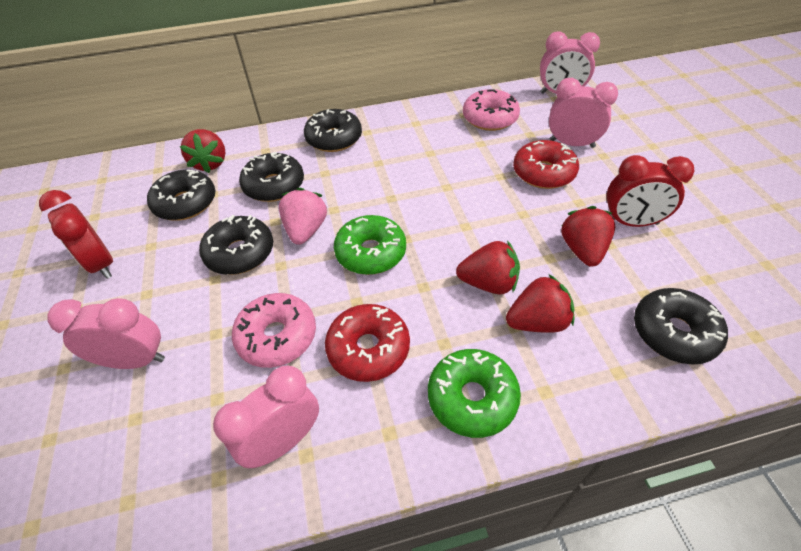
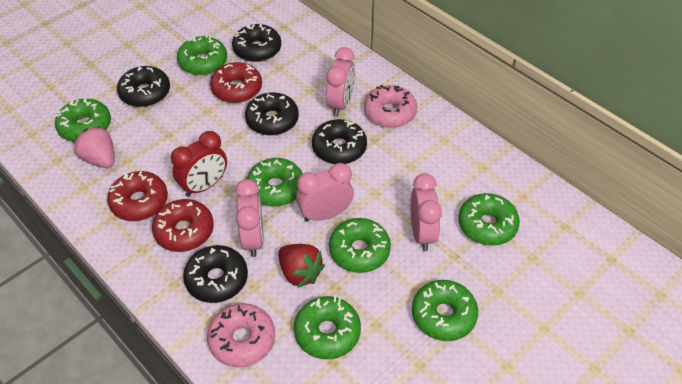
green donut: 2 -> 7
red clock: 2 -> 1
red donut: 2 -> 3
red strawberry: 4 -> 1

